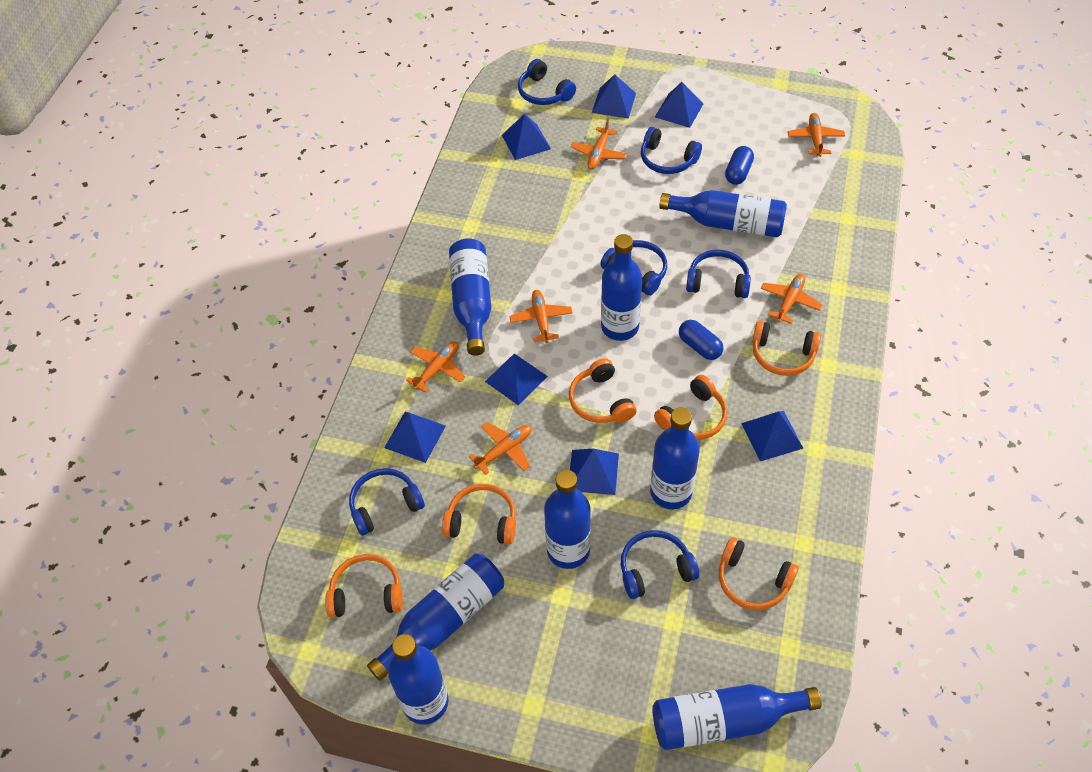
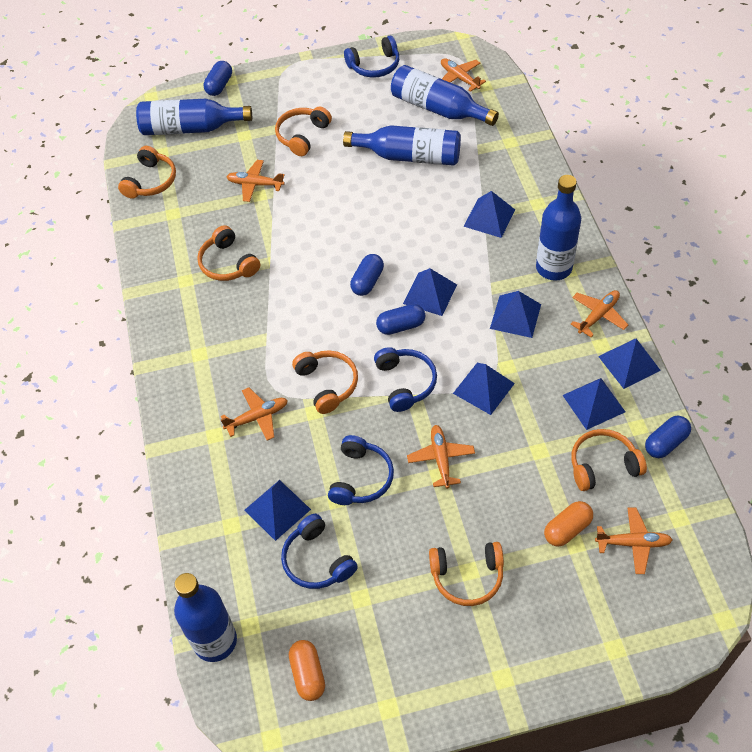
blue bottle: 8 -> 5
blue capsule: 2 -> 4
blue headphones: 6 -> 4
orange capsule: 0 -> 2

